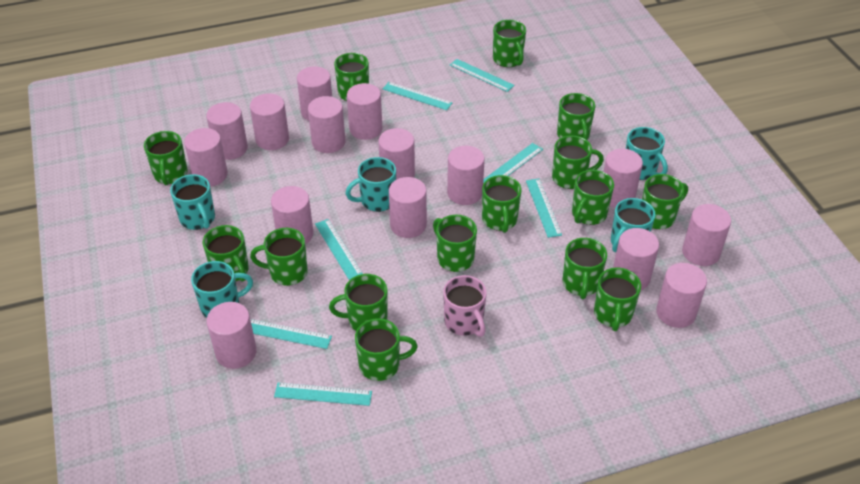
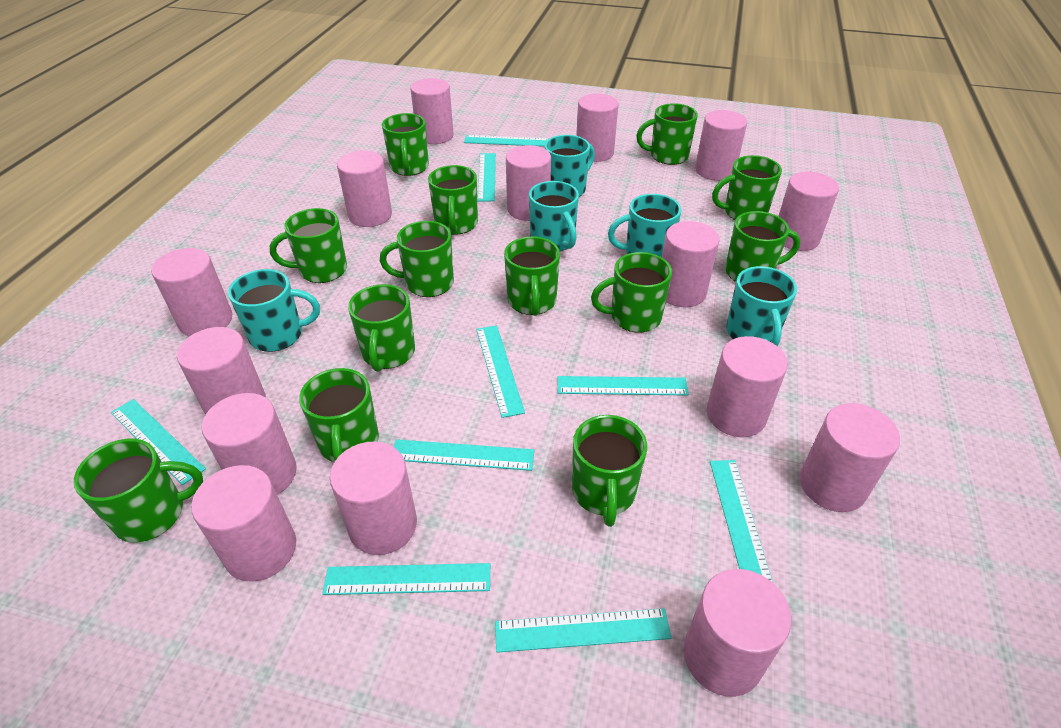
green mug: 15 -> 13
pink mug: 1 -> 0
turquoise ruler: 7 -> 9

